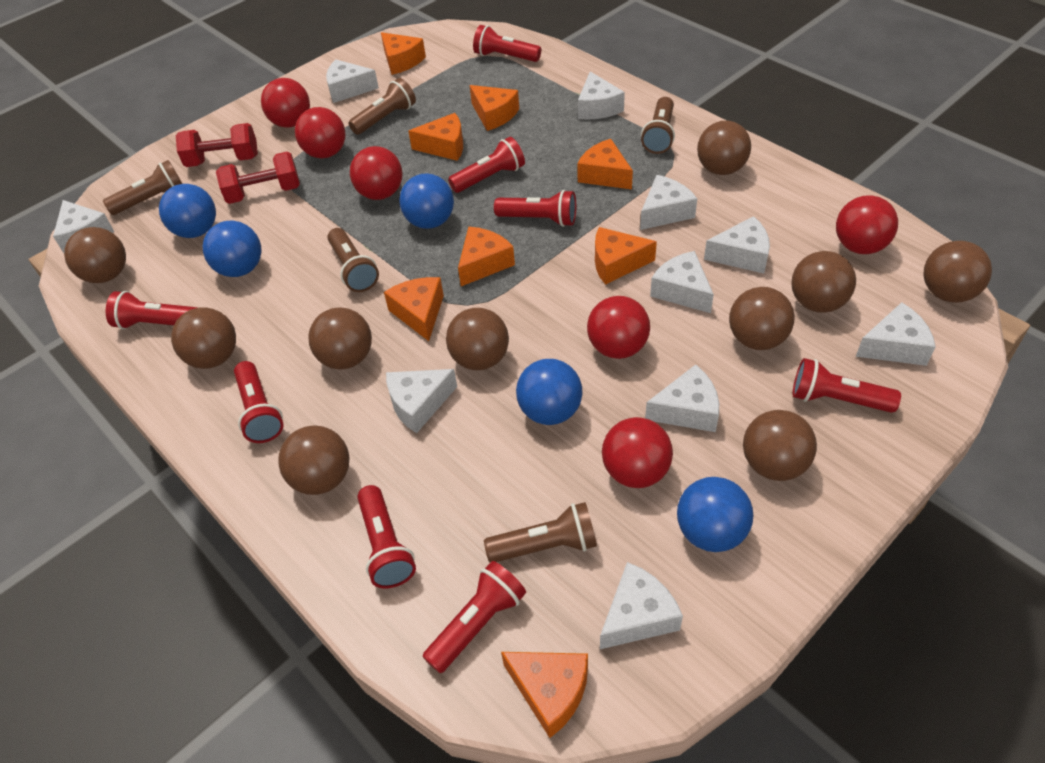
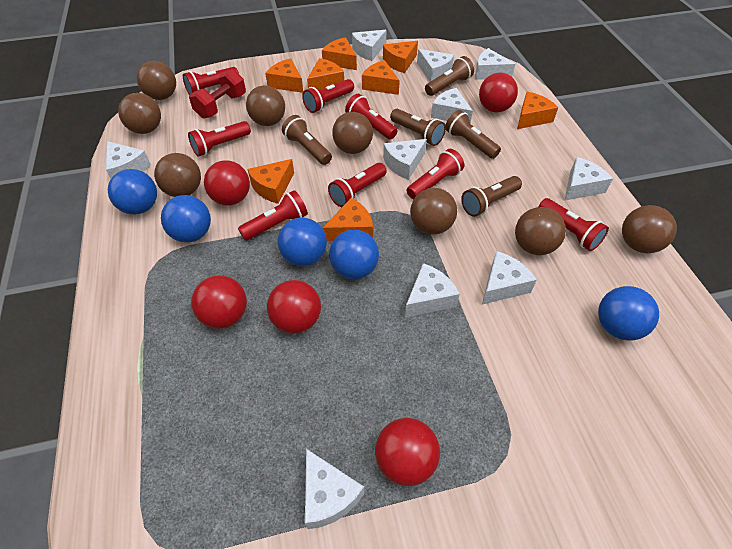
brown ball: 10 -> 8
red ball: 6 -> 5
red dumbbell: 2 -> 1

